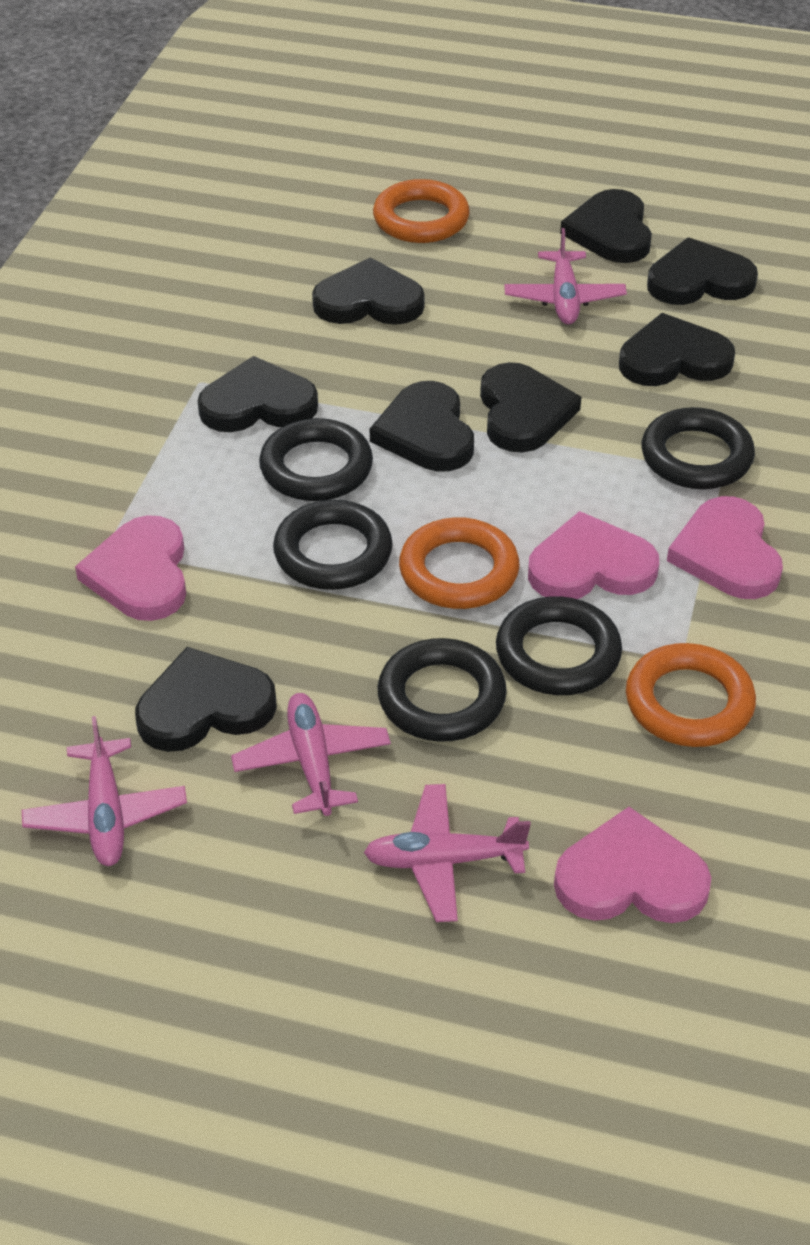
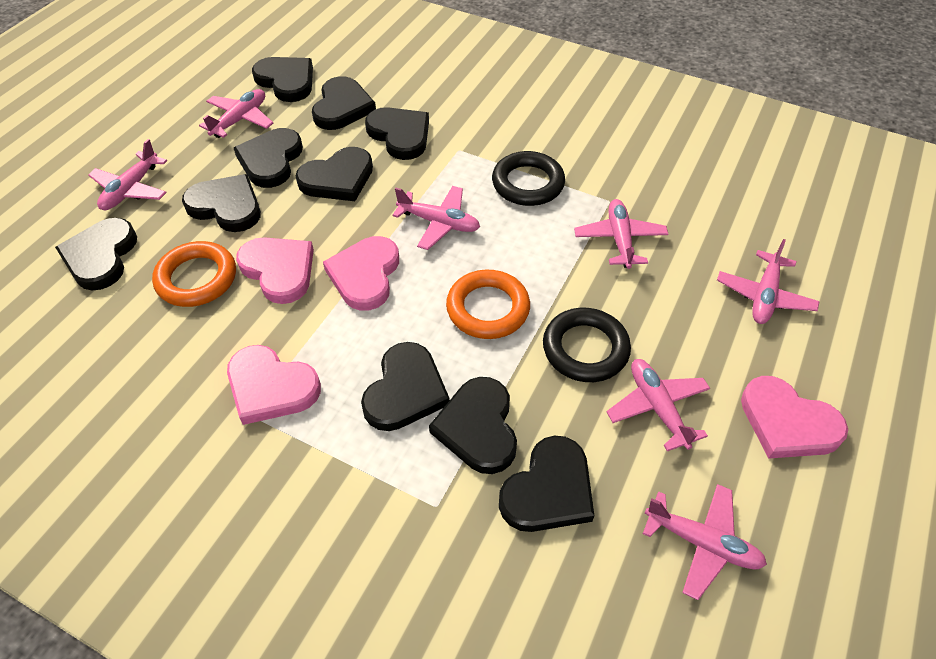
black heart: 8 -> 10
black ring: 5 -> 2
orange ring: 3 -> 2
pink plane: 4 -> 7

